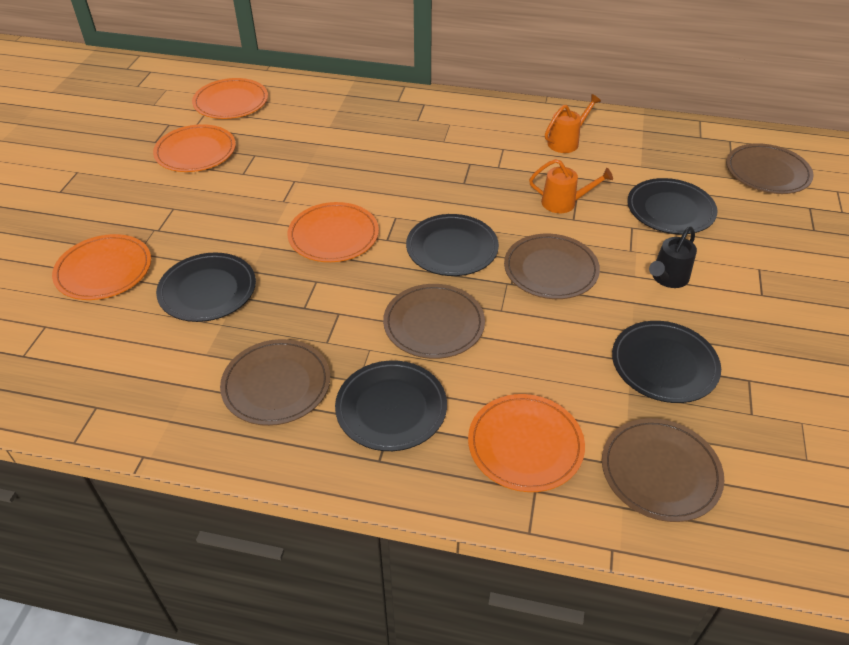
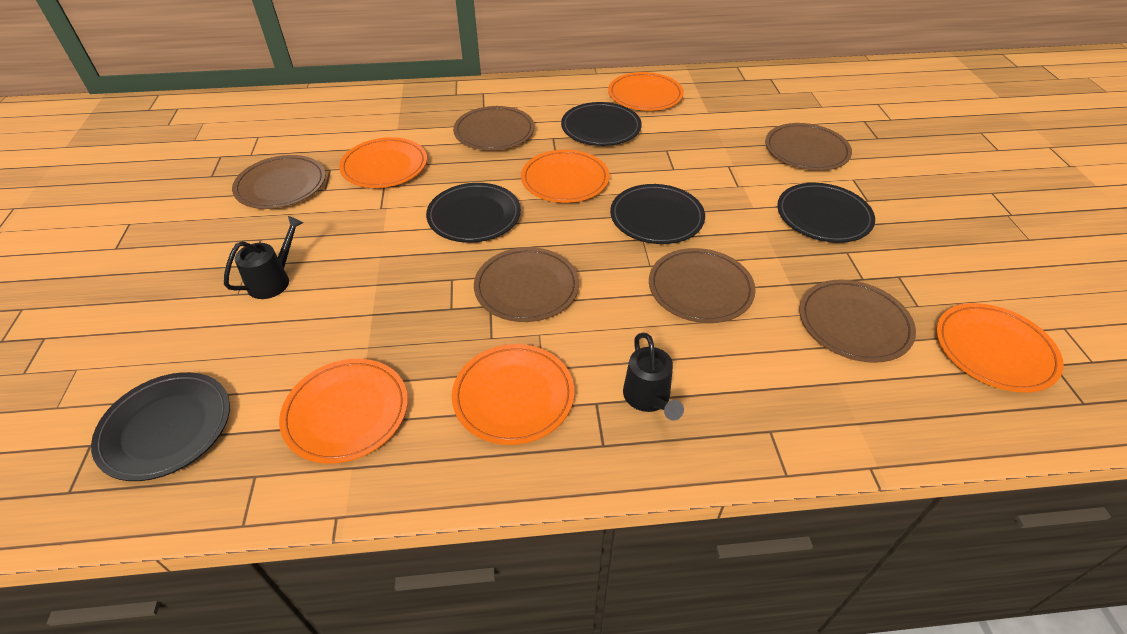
black watering can: 1 -> 2
brown plate: 5 -> 6
orange plate: 5 -> 6
orange watering can: 2 -> 0

